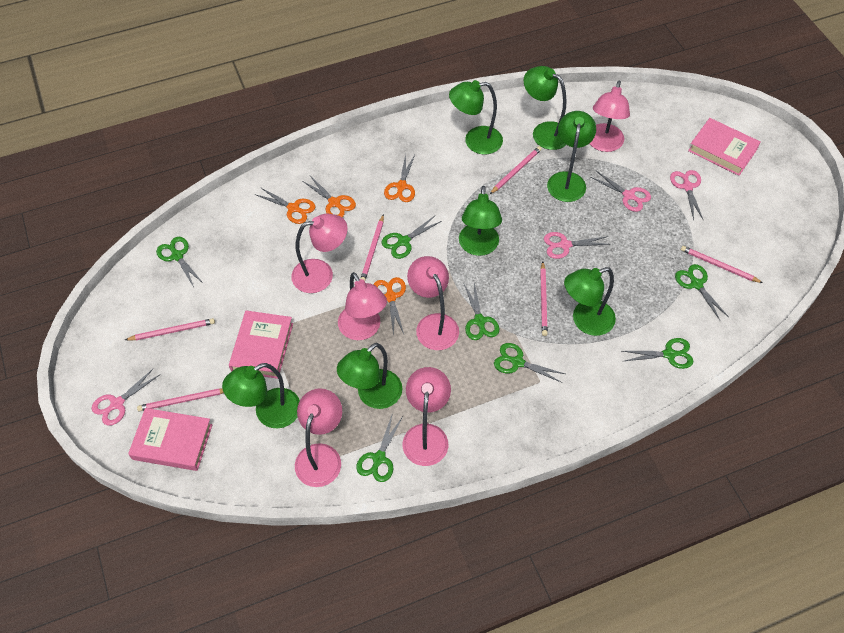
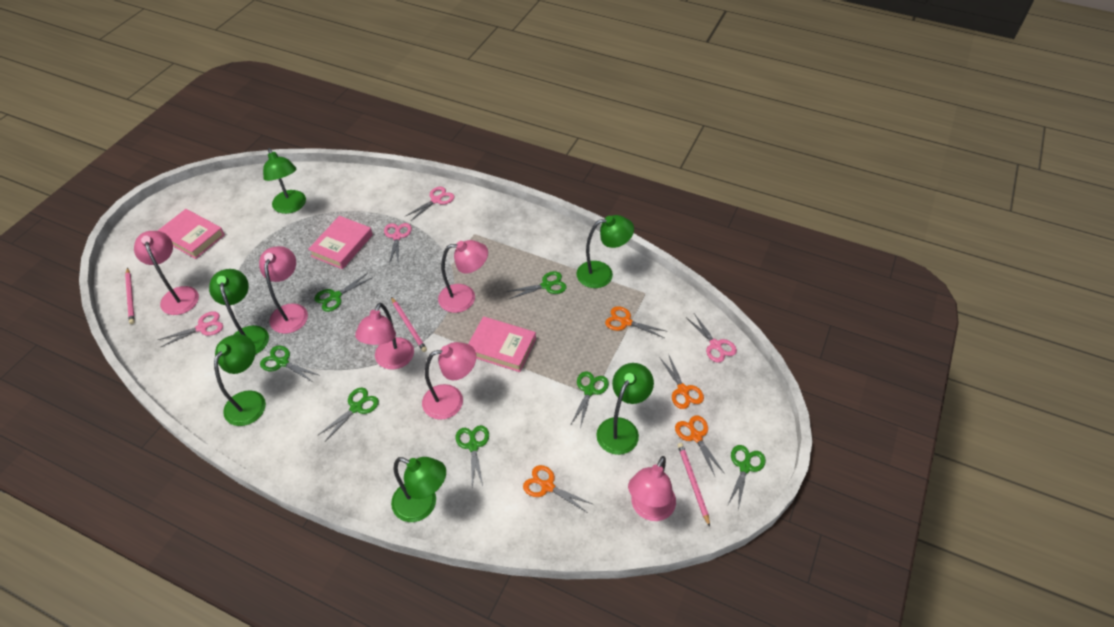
green lamp: 7 -> 6
pink pencil: 6 -> 3

